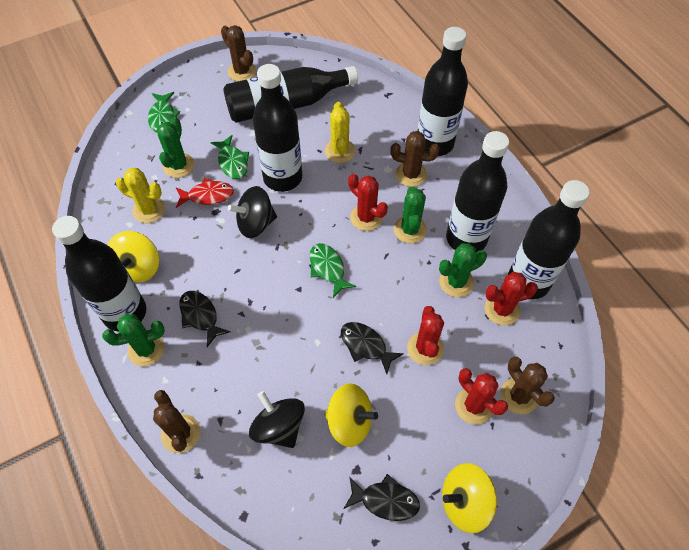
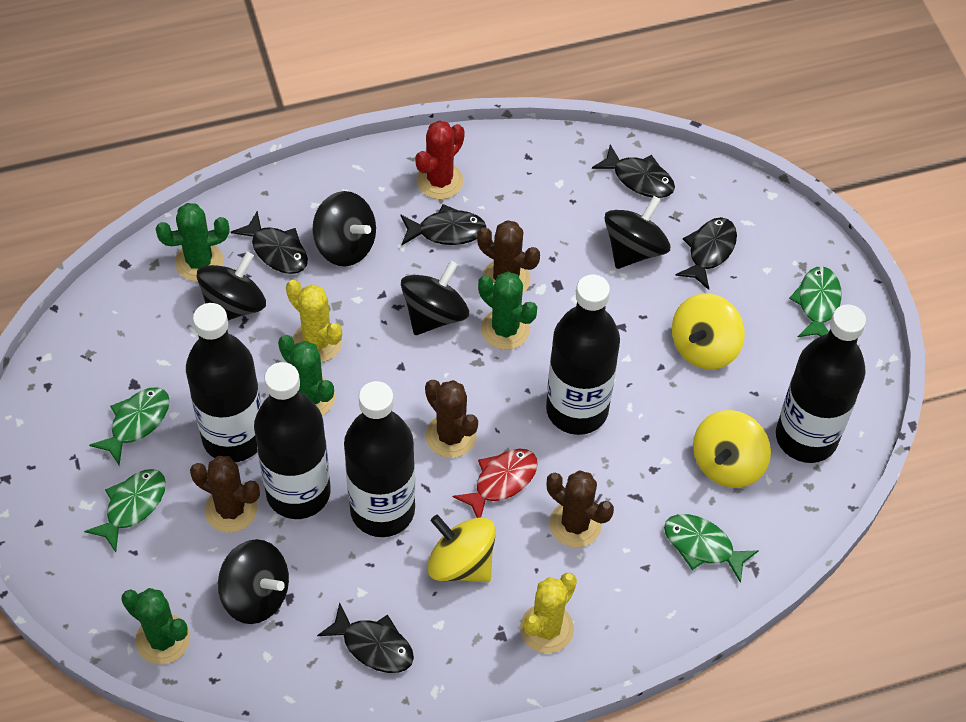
black bottle: 6 -> 5
black fish: 3 -> 5
black spinning top: 2 -> 5
green fish: 3 -> 4
red cactus: 4 -> 1

